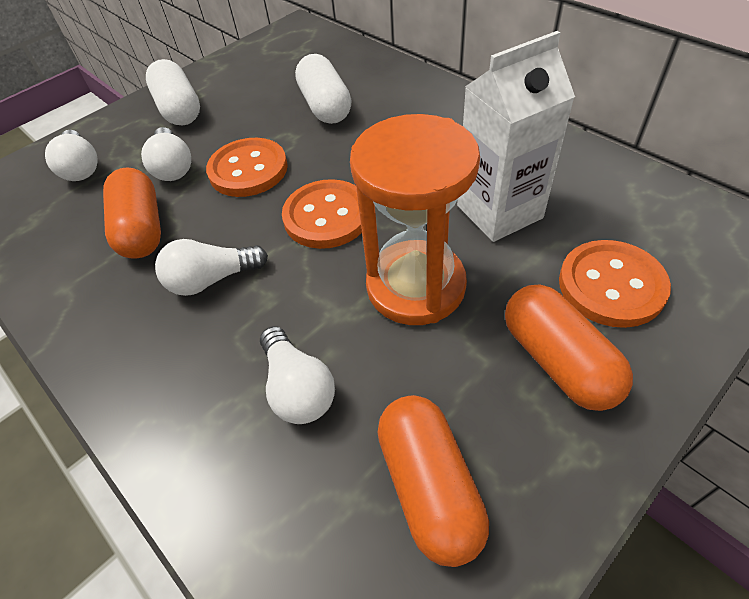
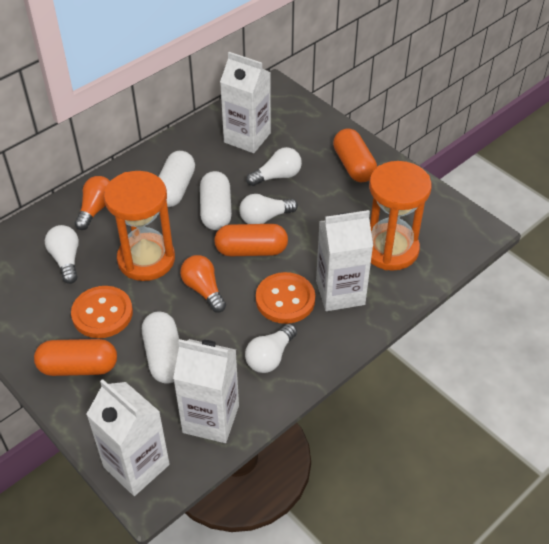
orange button: 3 -> 2
orange hourglass: 1 -> 2
orange light bulb: 0 -> 2
white capsule: 2 -> 3
white carton: 1 -> 4

